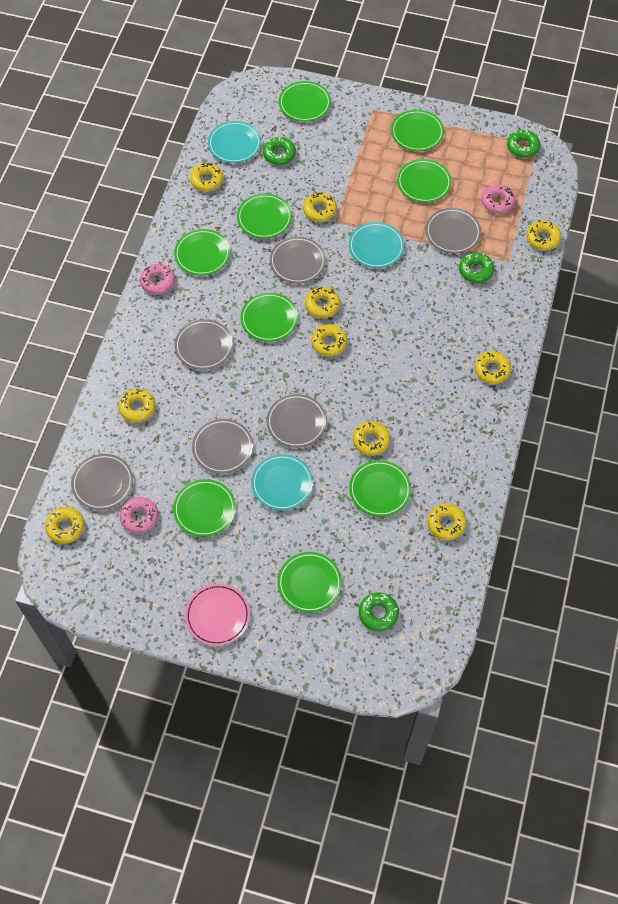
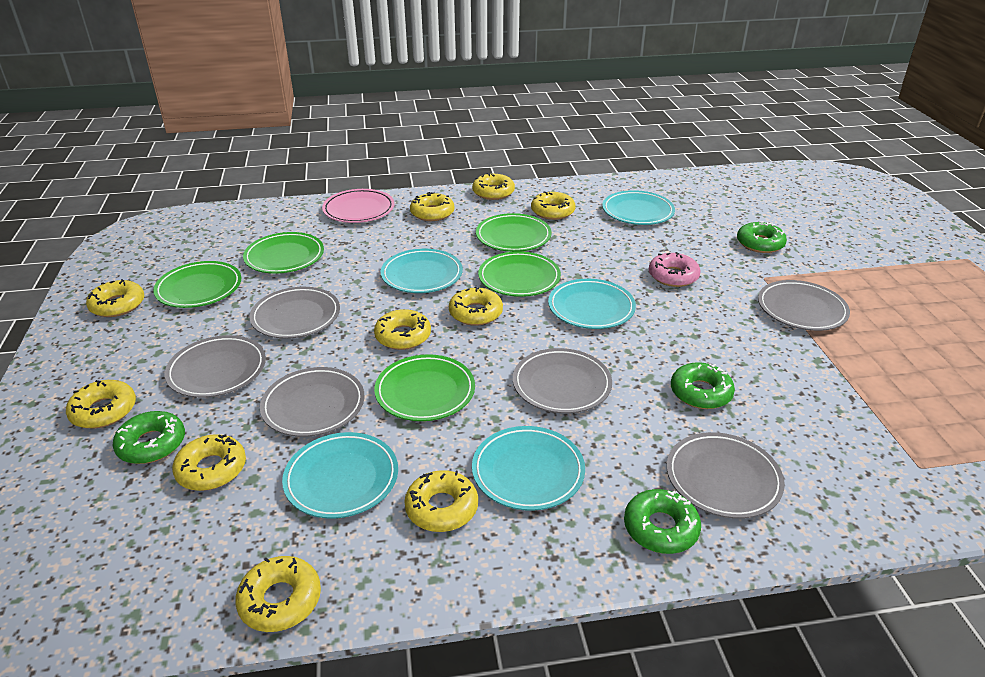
green plate: 9 -> 5
pink donut: 3 -> 1
turquoise plate: 3 -> 5

